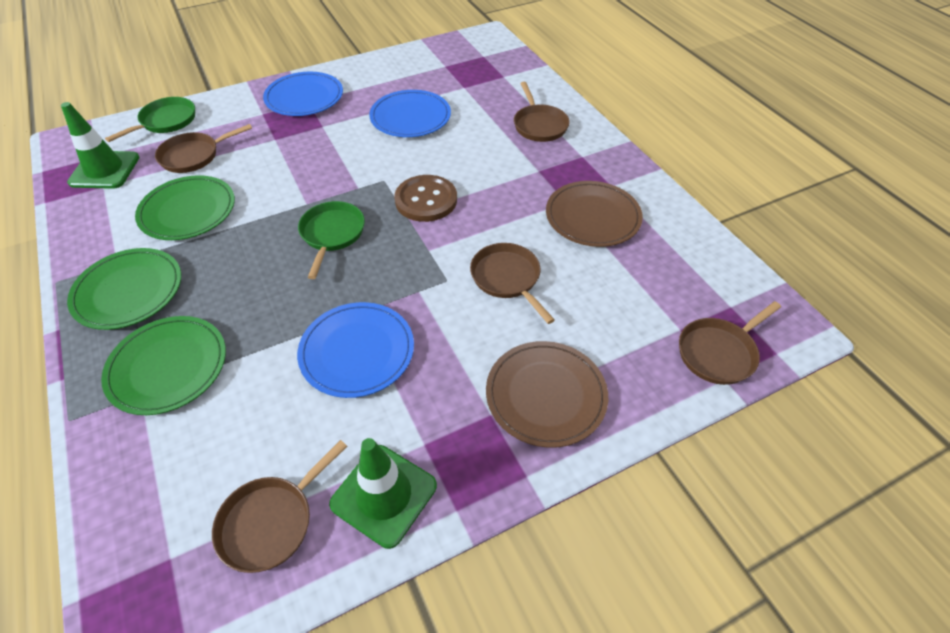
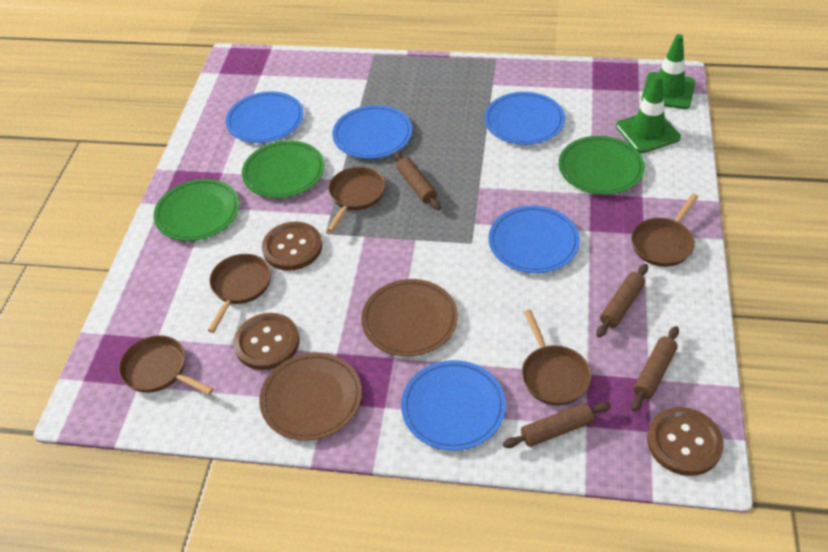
blue plate: 3 -> 5
brown button: 1 -> 3
brown rolling pin: 0 -> 4
green pan: 2 -> 0

